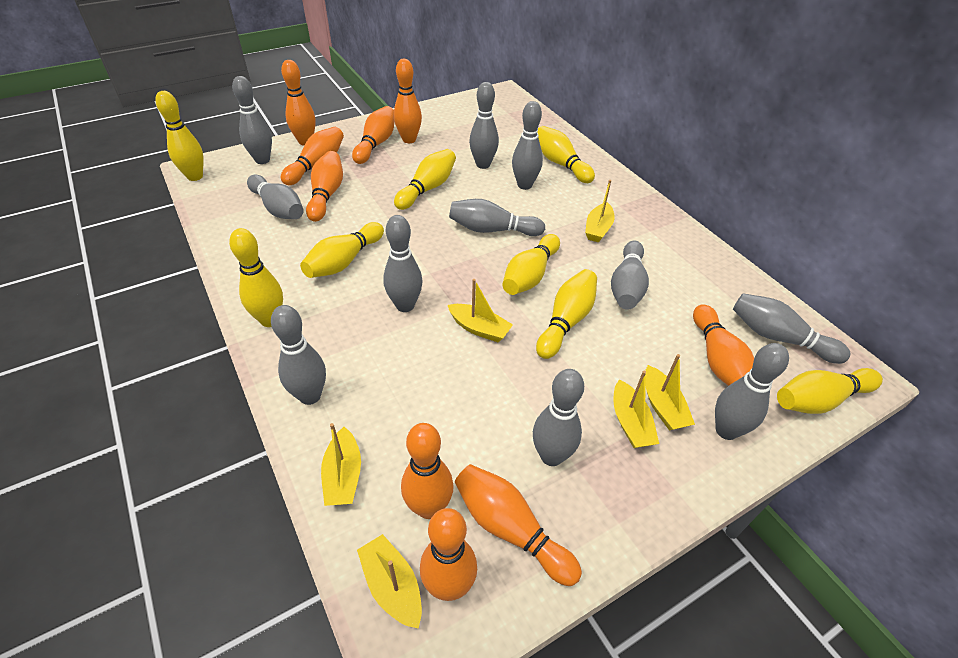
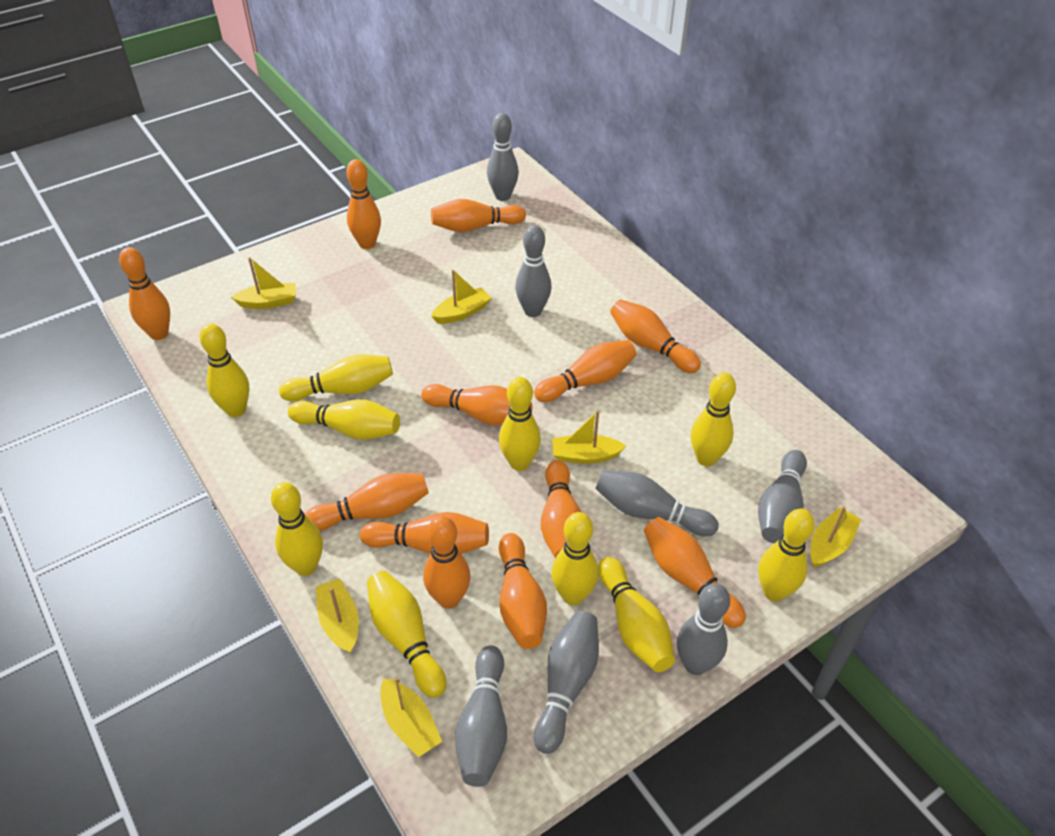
grey bowling pin: 11 -> 7
orange bowling pin: 9 -> 12
yellow bowling pin: 8 -> 10

